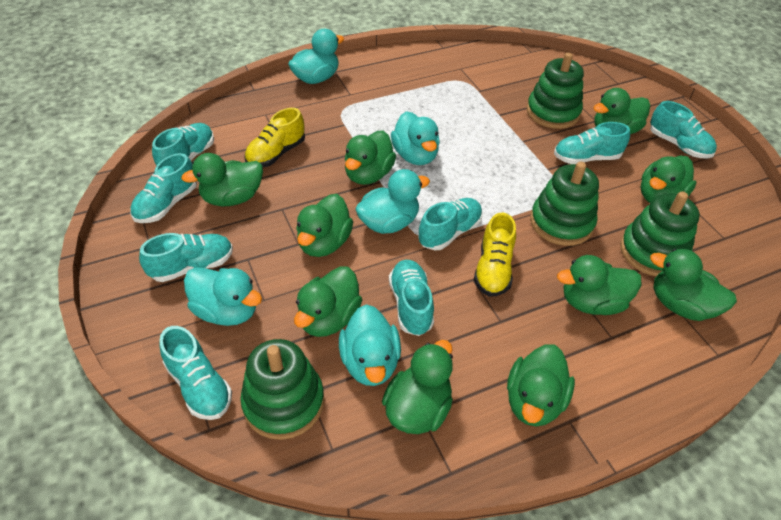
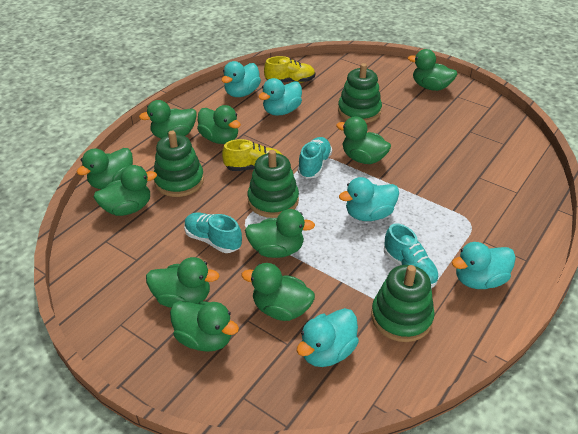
turquoise shoe: 8 -> 3

